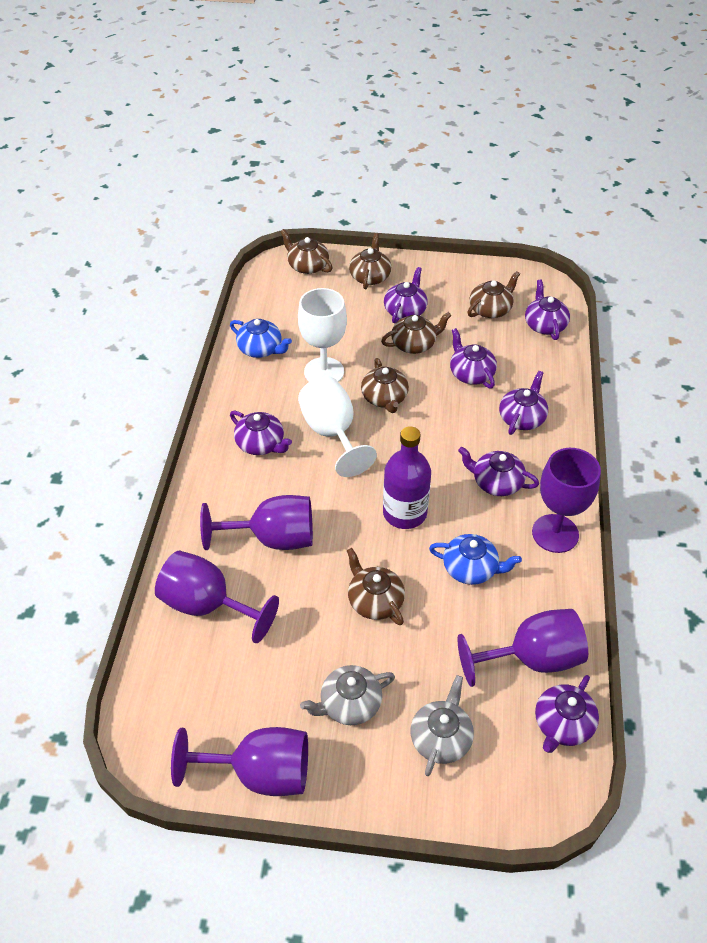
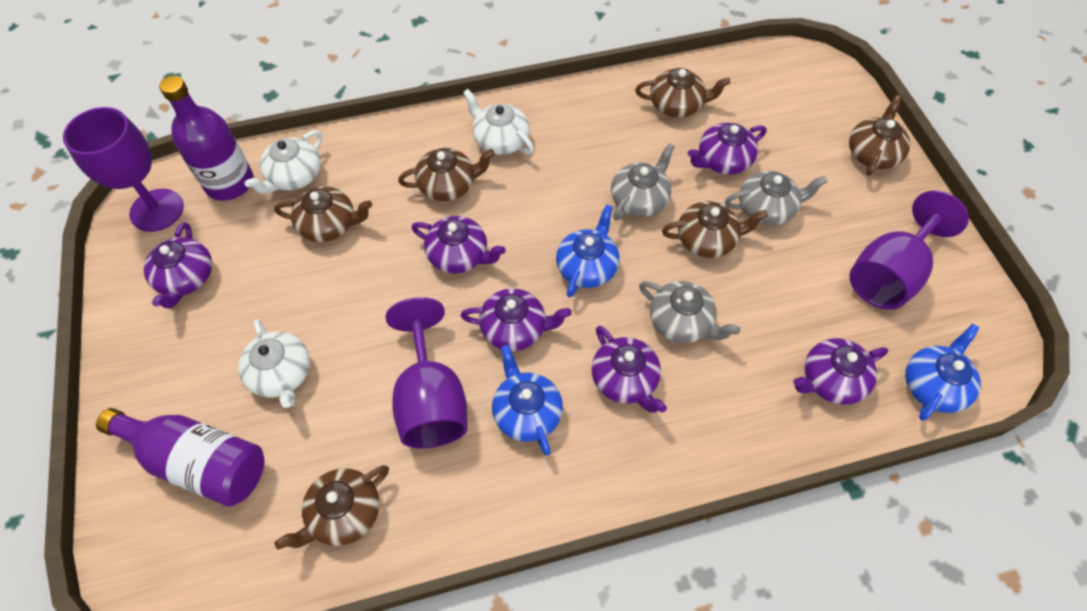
blue teapot: 2 -> 3
grey teapot: 2 -> 3
purple bottle: 1 -> 2
purple goblet: 5 -> 3
purple teapot: 7 -> 6
white goblet: 2 -> 0
white teapot: 0 -> 3

